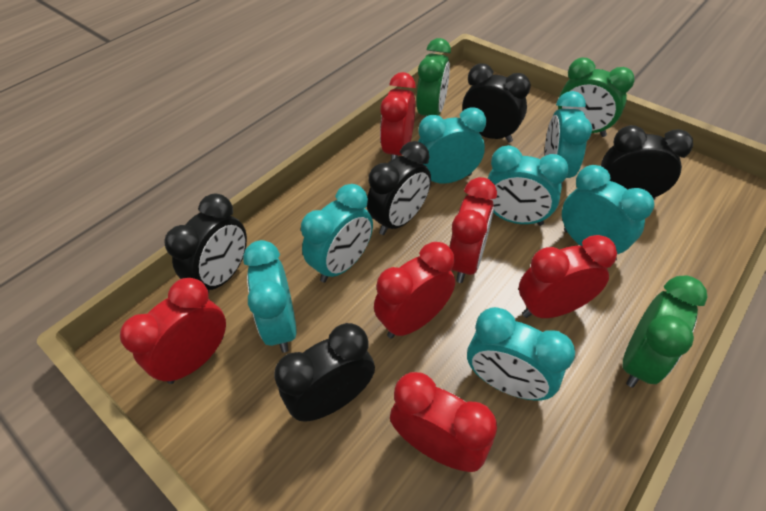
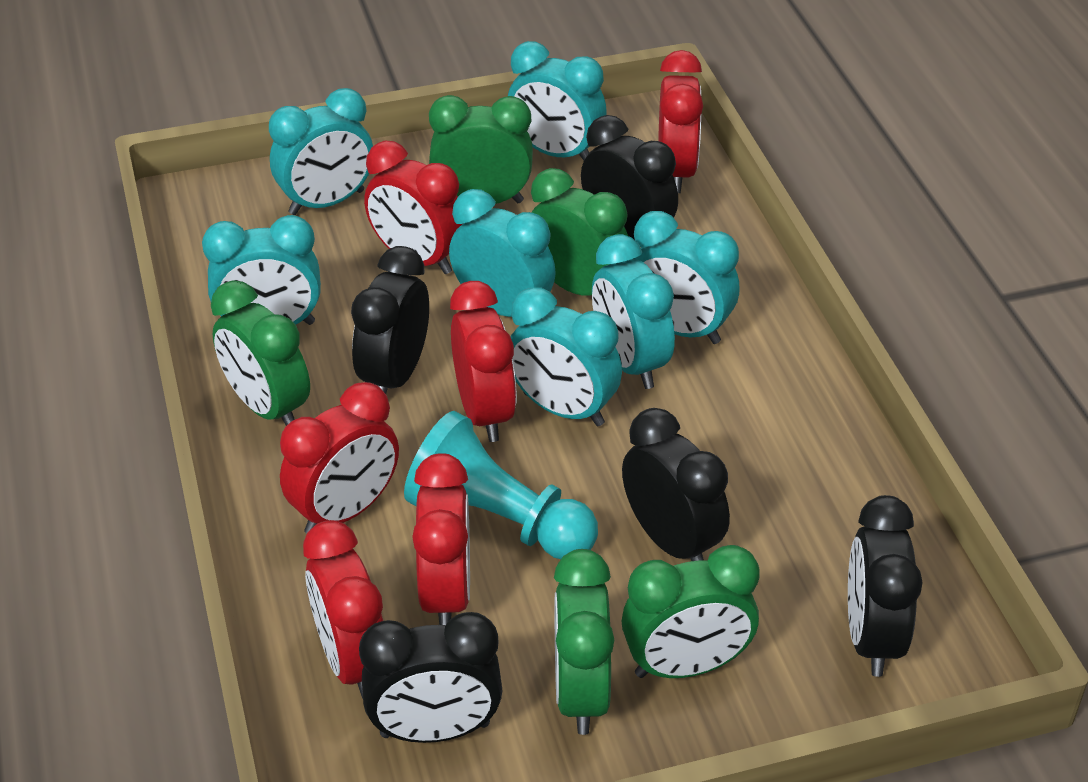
green clock: 3 -> 5
turquoise pawn: 0 -> 1

